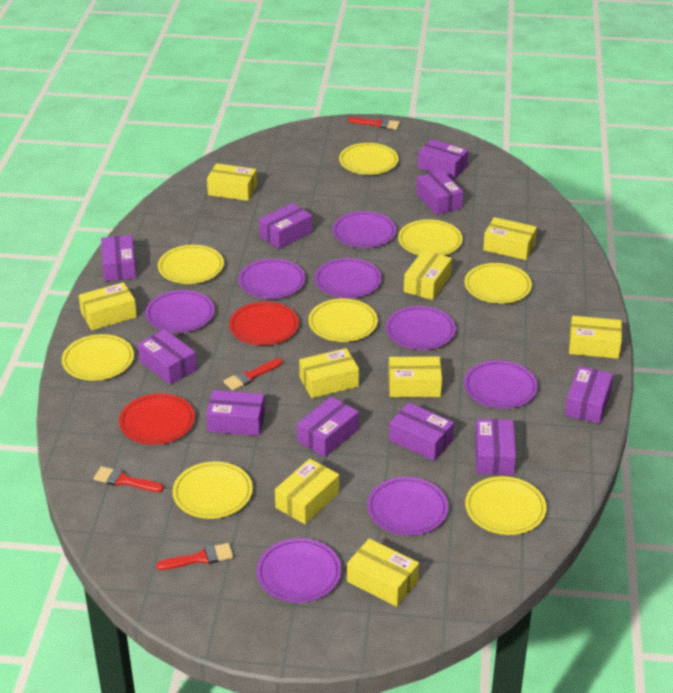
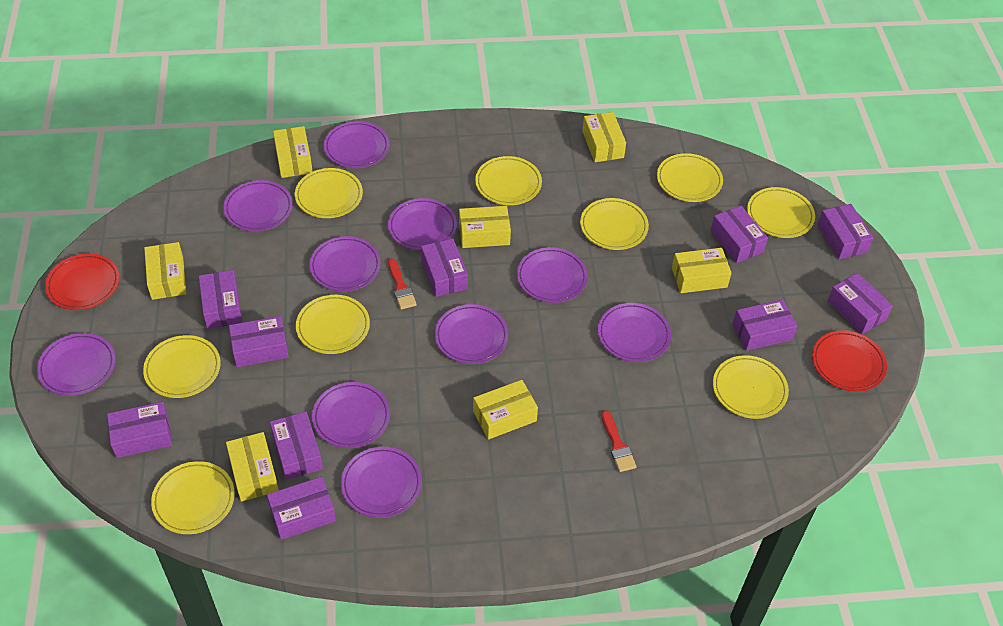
purple plate: 8 -> 10
red brush: 4 -> 2
yellow box: 9 -> 7
yellow plate: 8 -> 9

